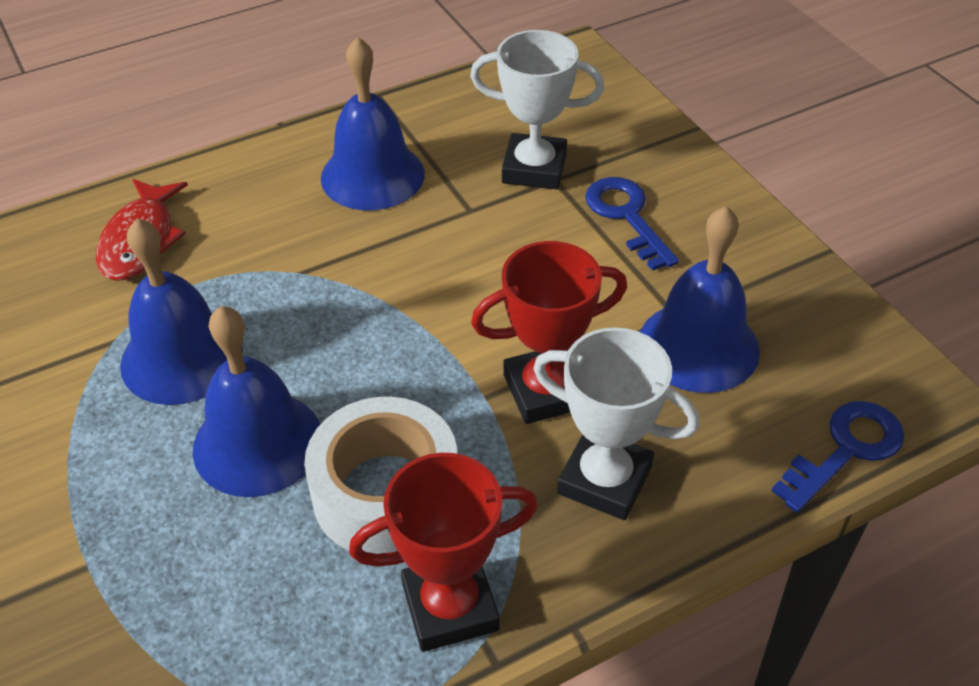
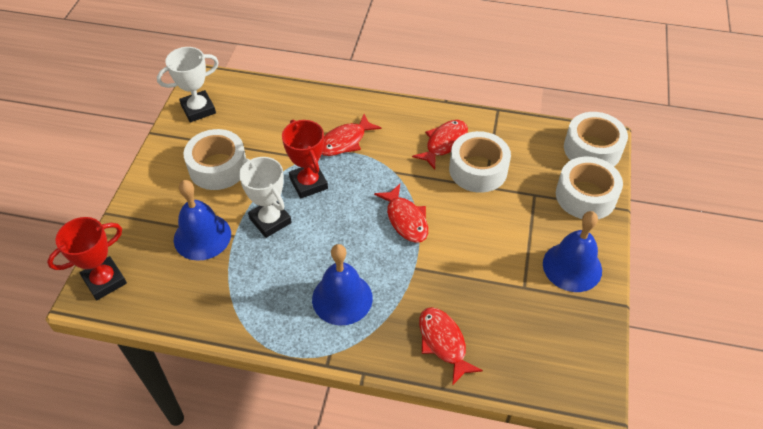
blue bell: 4 -> 3
blue key: 2 -> 0
red fish: 1 -> 4
white tape: 1 -> 4

